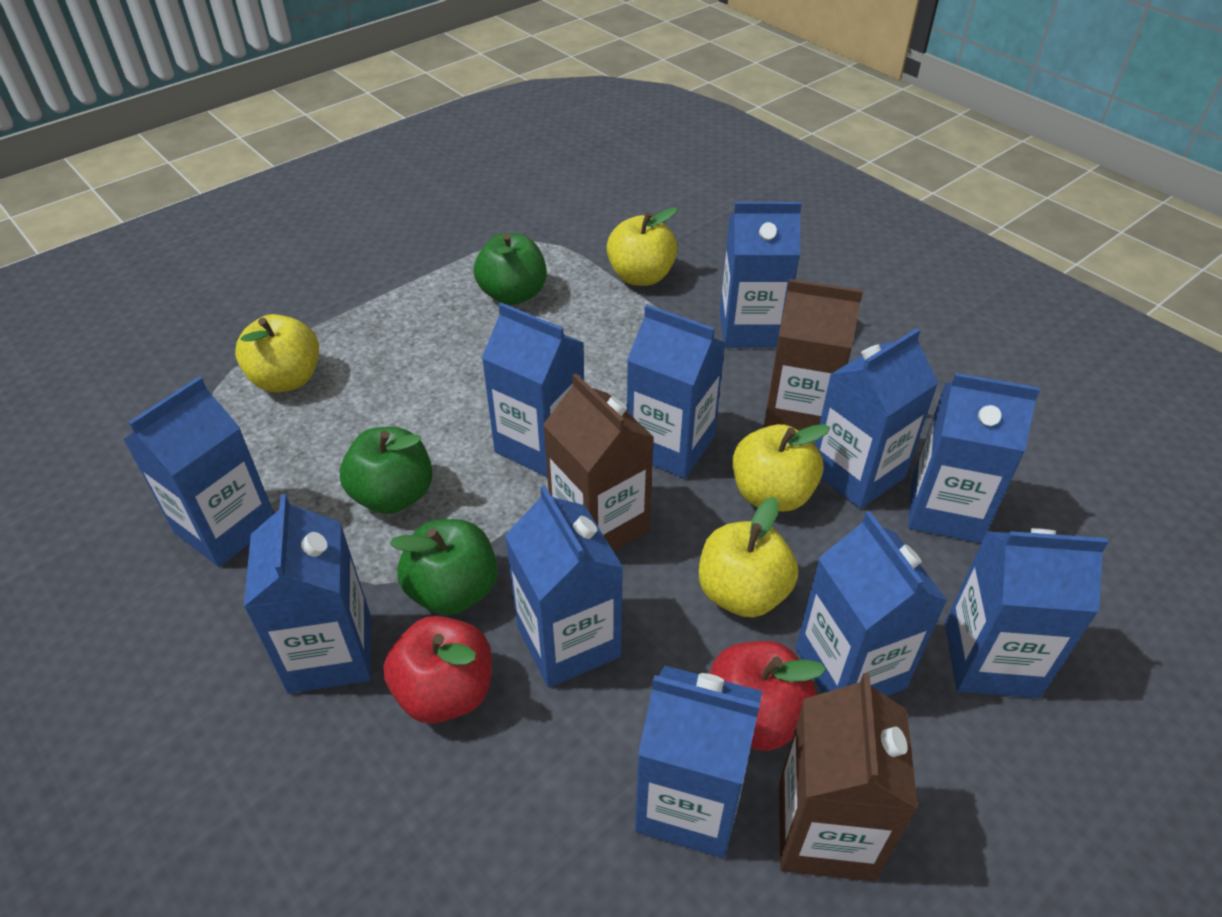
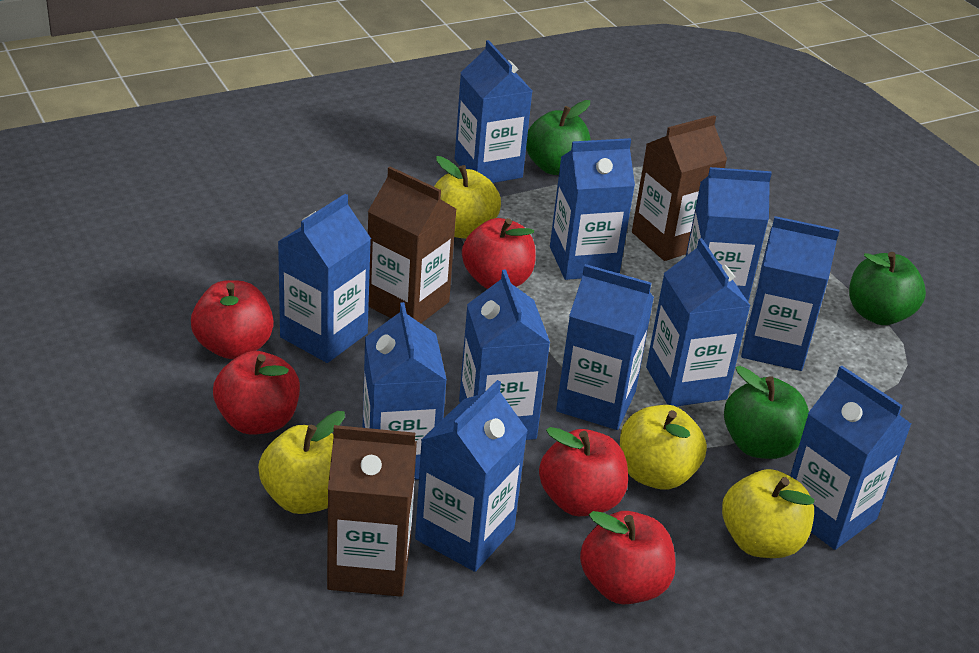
red apple: 2 -> 5

